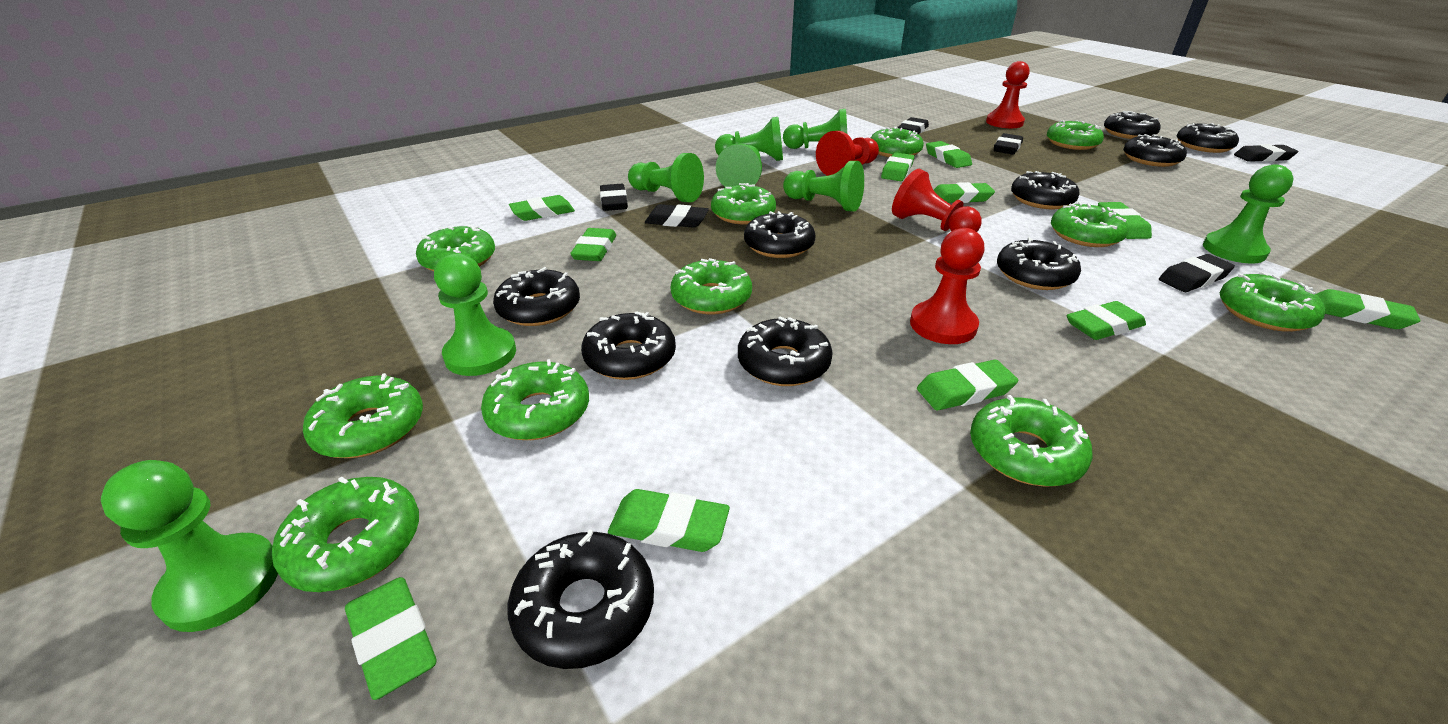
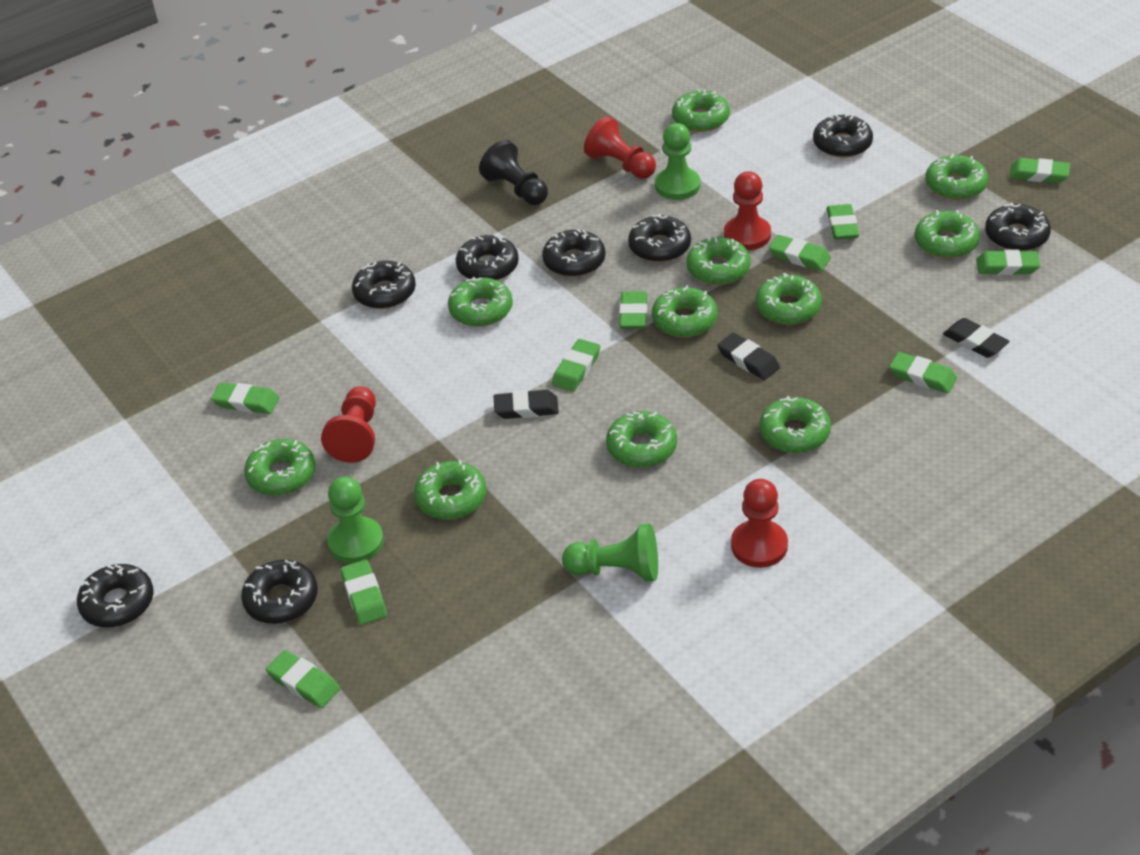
black donut: 10 -> 8
black eraser: 6 -> 3
black pawn: 0 -> 1
green eraser: 11 -> 10
green pawn: 8 -> 3

